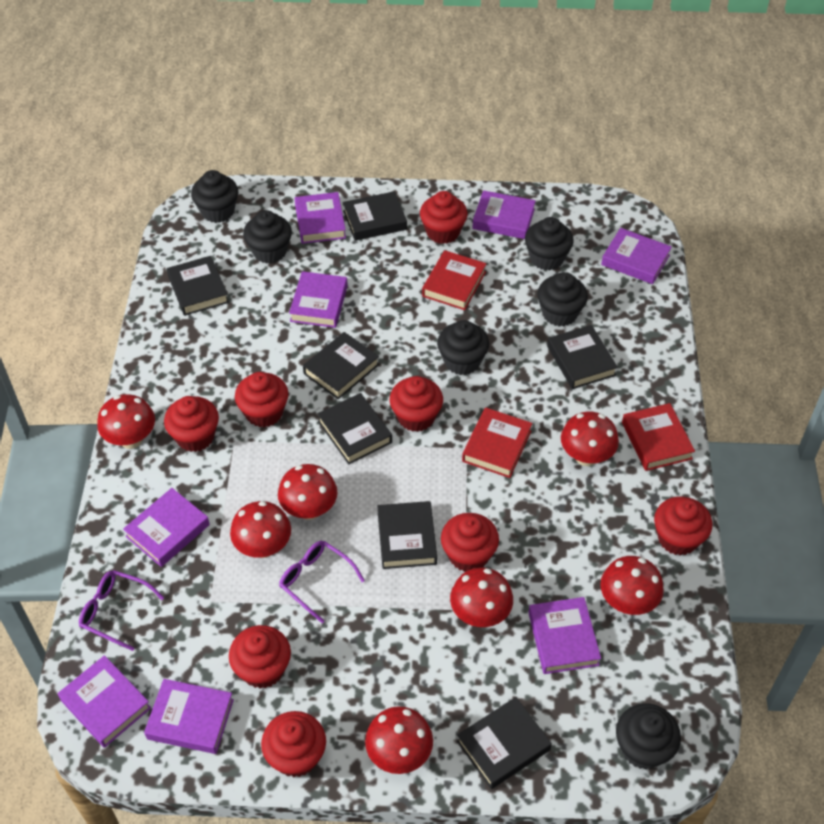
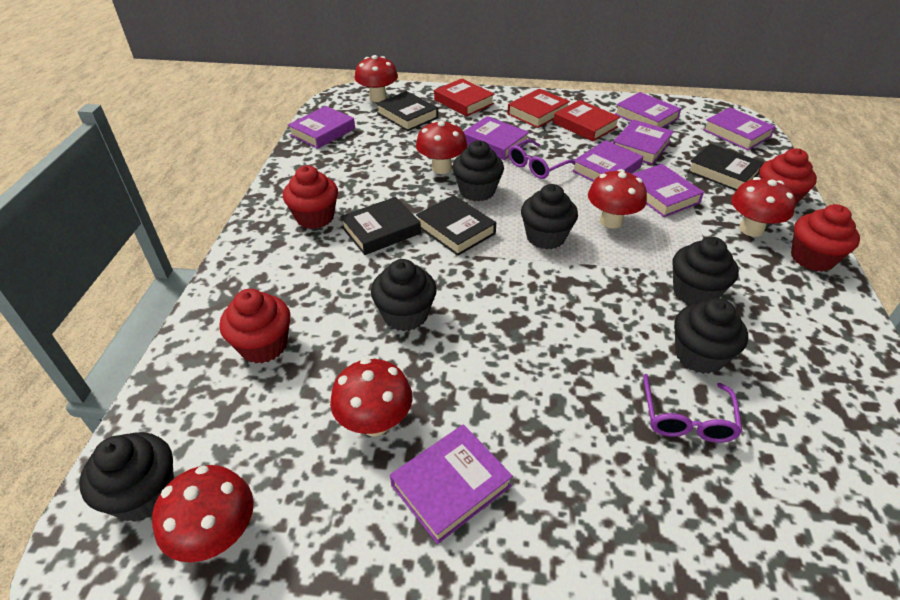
black book: 7 -> 4
red cupcake: 8 -> 4
red mushroom: 7 -> 6

